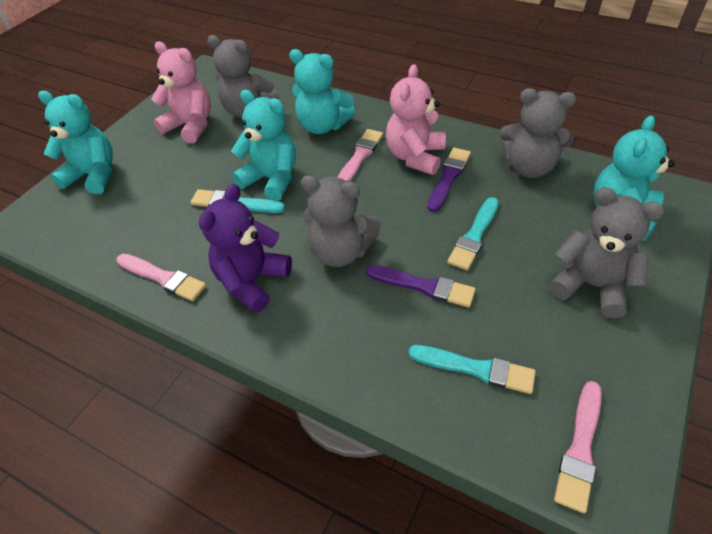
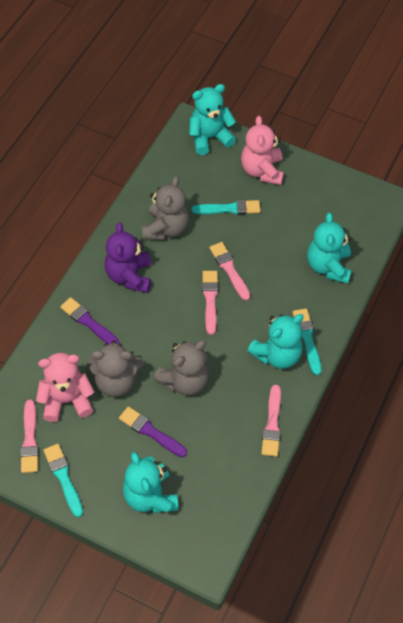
grey teddy bear: 4 -> 3
pink brush: 3 -> 4

